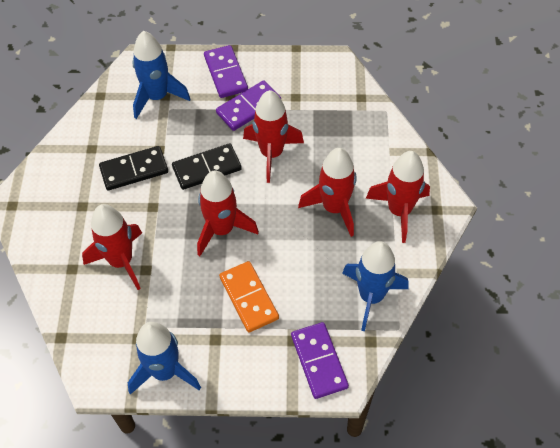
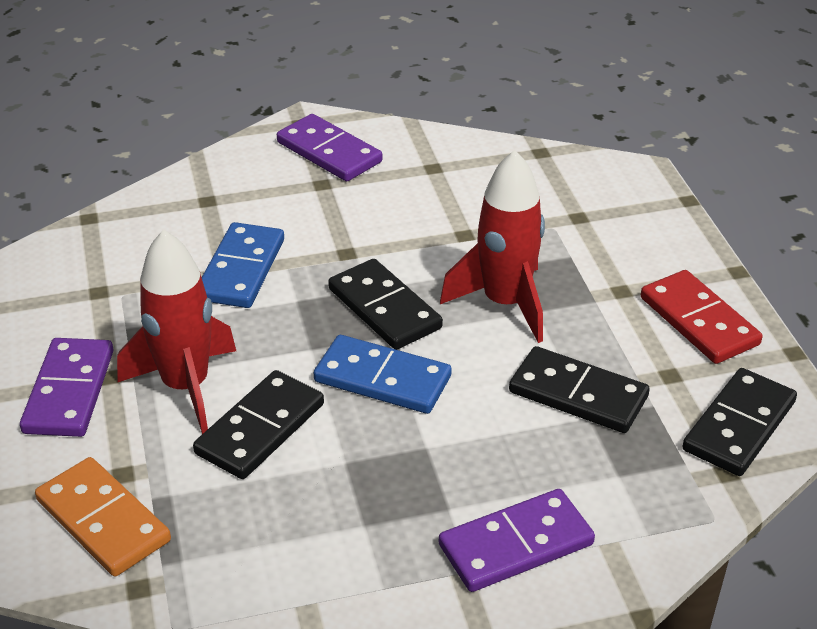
black domino: 2 -> 4
blue domino: 0 -> 2
blue rocket: 3 -> 0
red domino: 0 -> 1
red rocket: 5 -> 2

